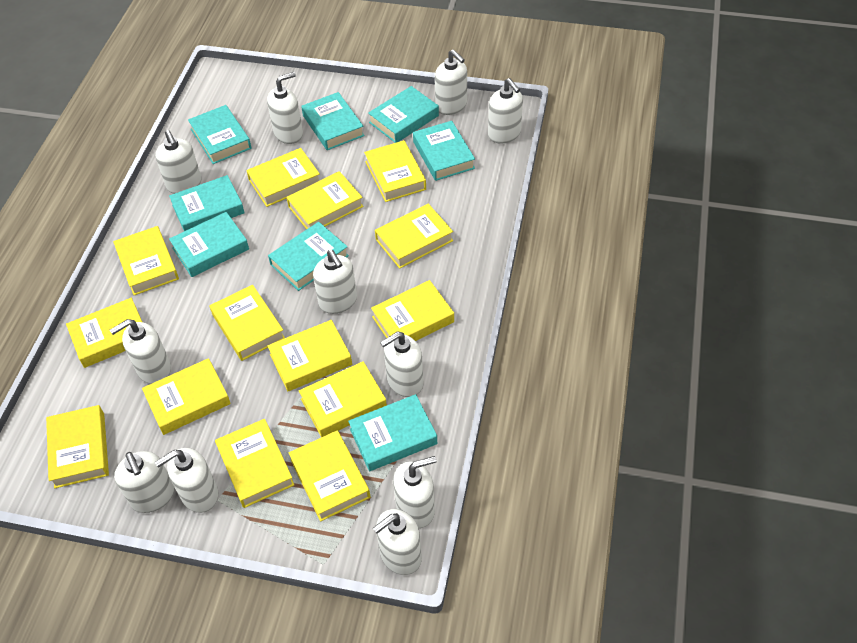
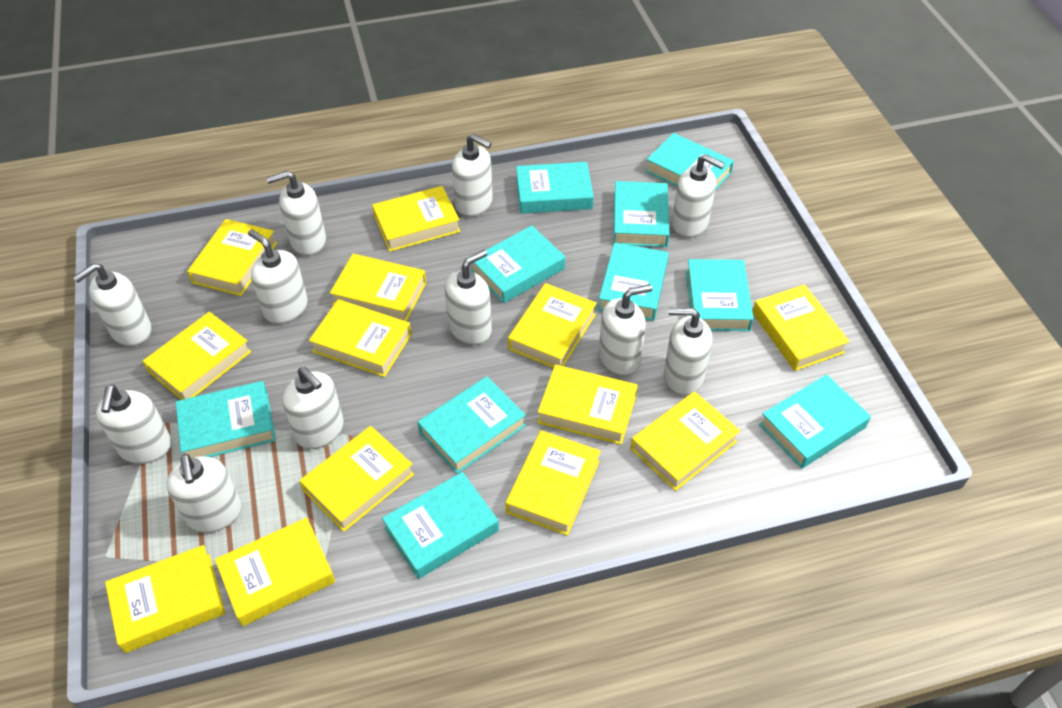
turquoise book: 8 -> 10
yellow book: 14 -> 13

